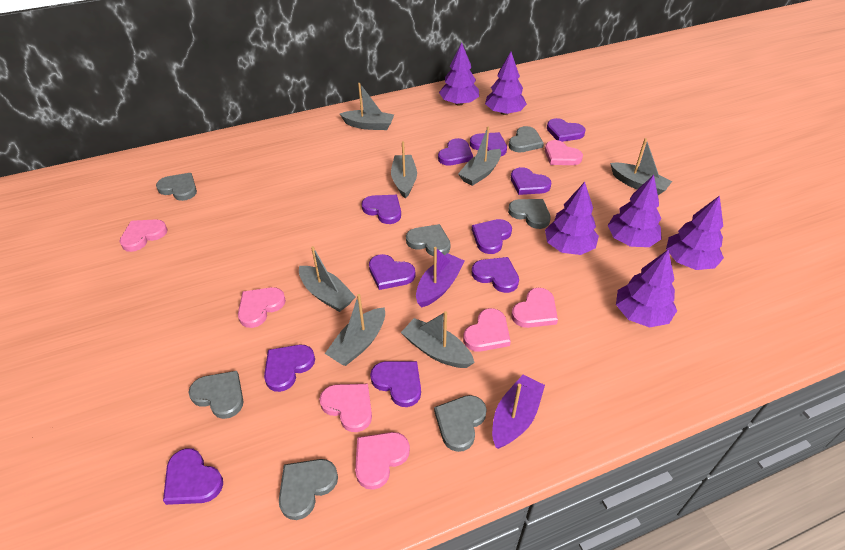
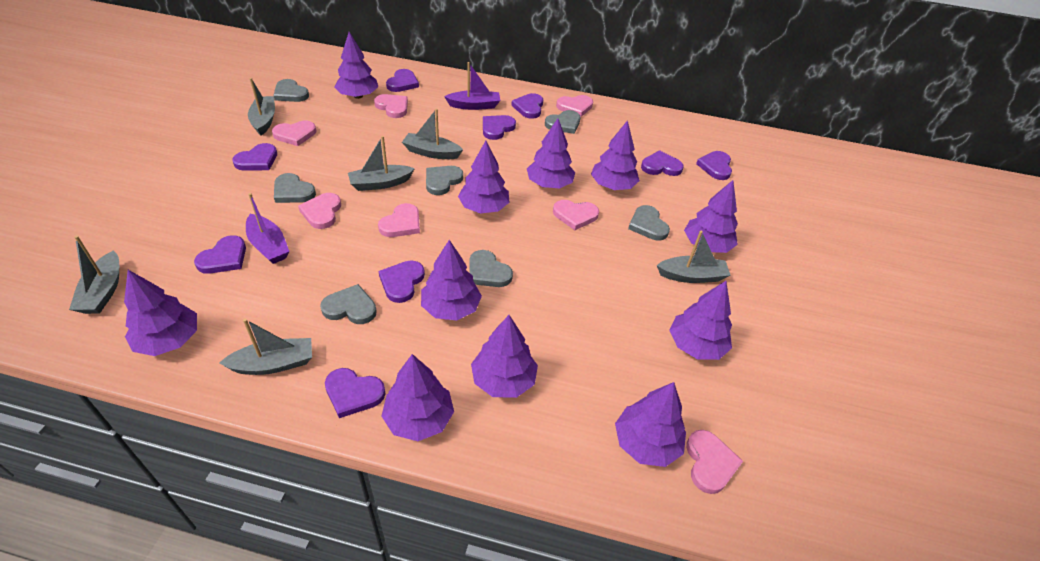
grey boat: 7 -> 6
purple heart: 11 -> 9
purple tree: 6 -> 11

